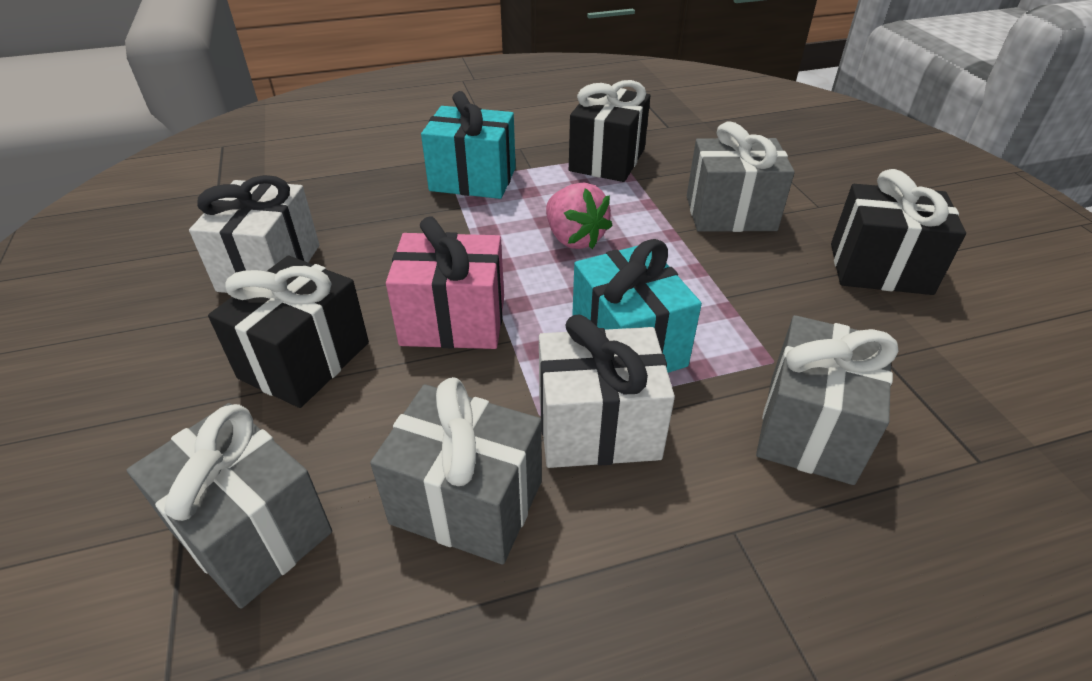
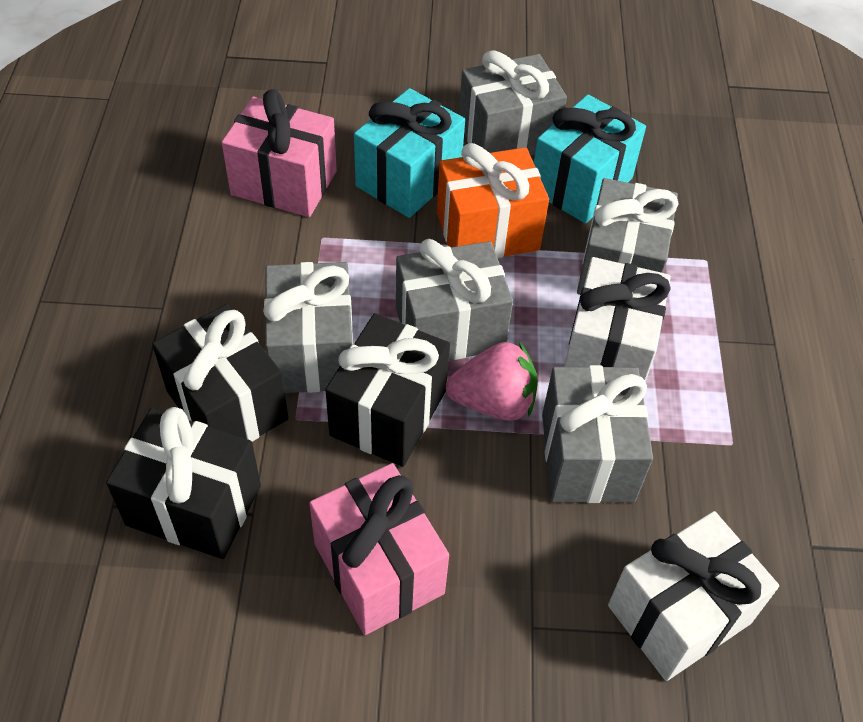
grey gift: 4 -> 5
orange gift: 0 -> 1
pink gift: 1 -> 2

